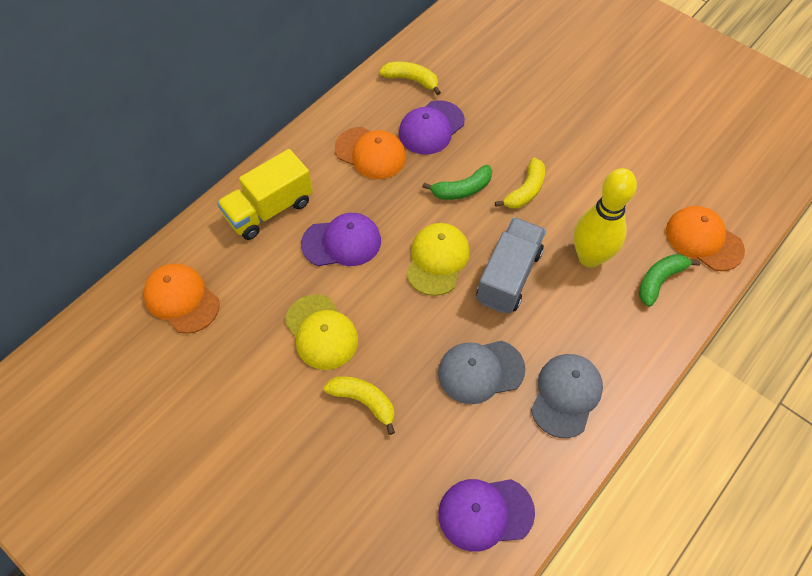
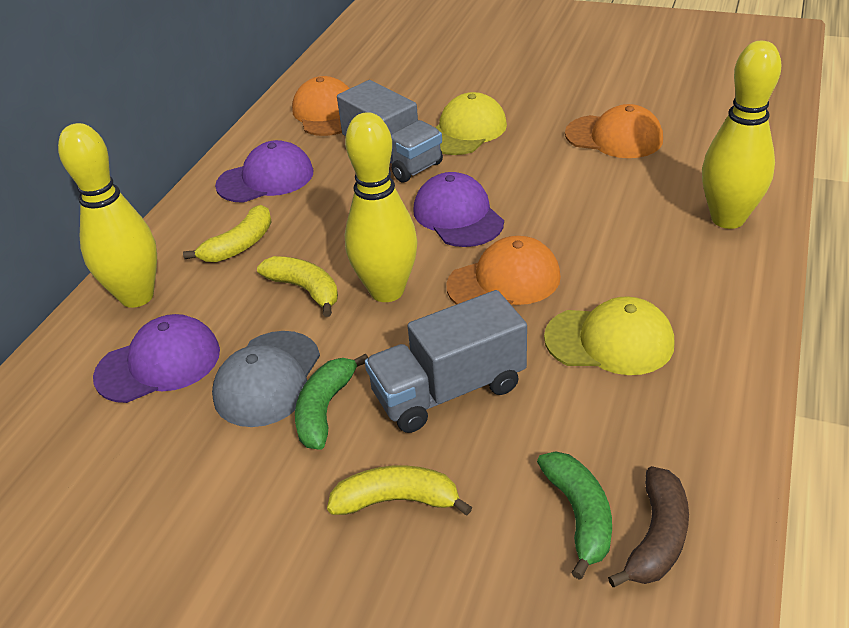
brown banana: 0 -> 1
grey cap: 2 -> 1
grey truck: 1 -> 2
yellow bowling pin: 1 -> 3
yellow truck: 1 -> 0

